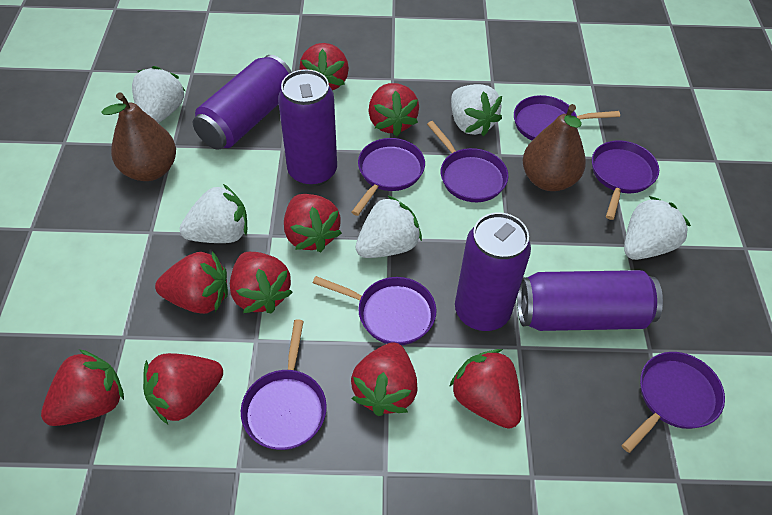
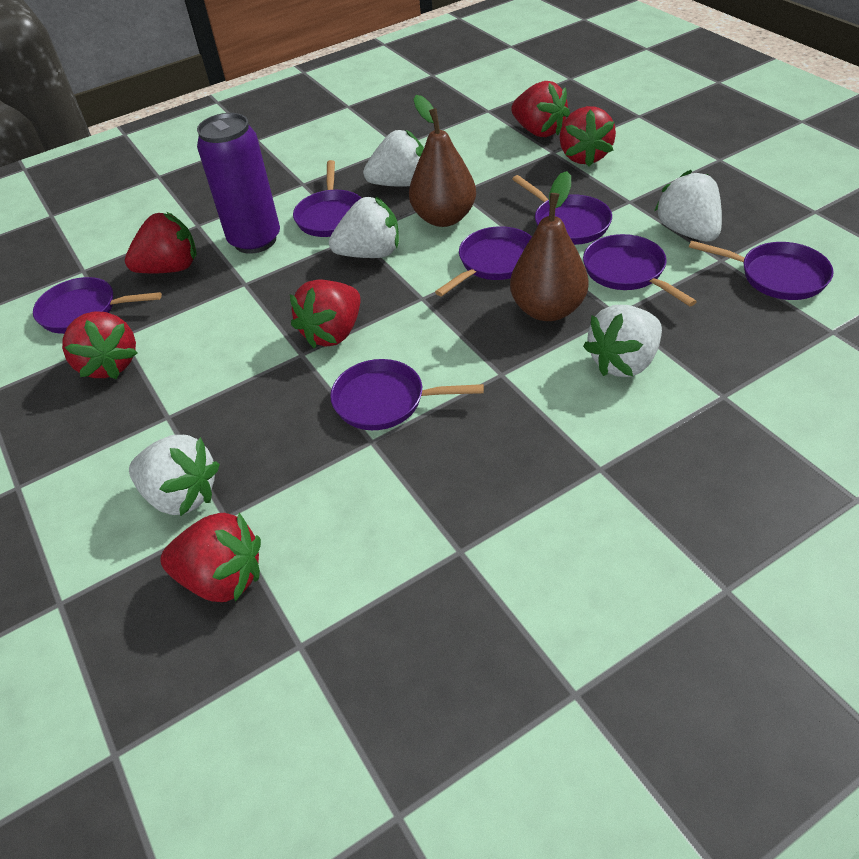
purple can: 4 -> 1
red strawberry: 9 -> 6

